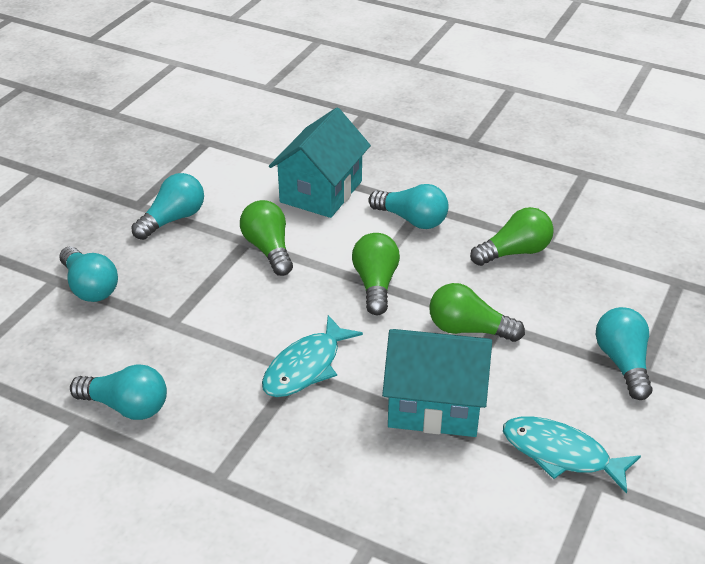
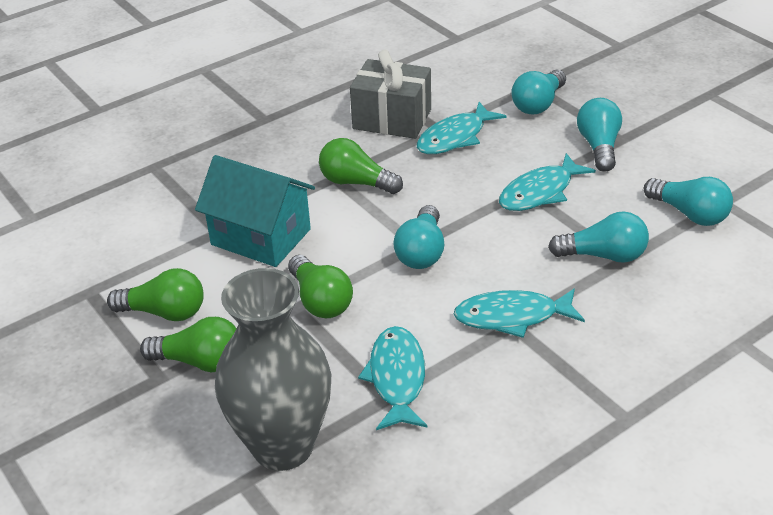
grey gift: 0 -> 1
grey vase: 0 -> 1
turquoise fish: 2 -> 4
turquoise house: 2 -> 1

